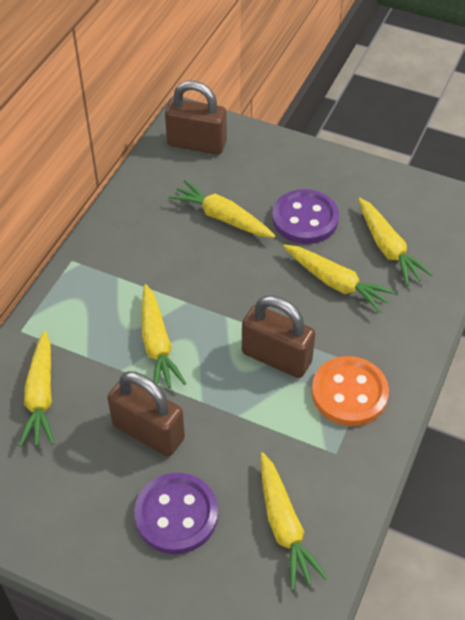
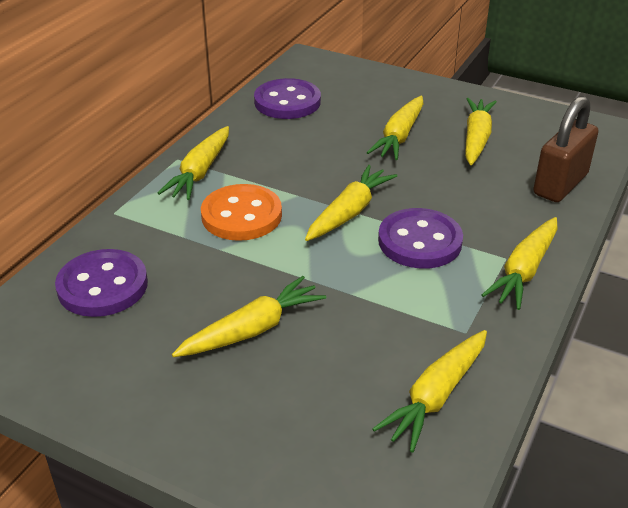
brown padlock: 3 -> 1
purple button: 2 -> 3
yellow carrot: 6 -> 7

